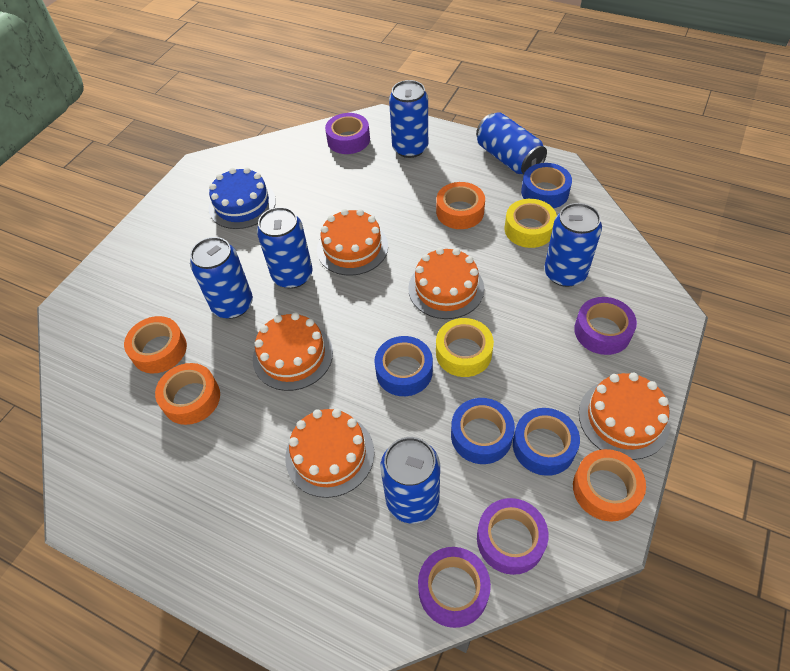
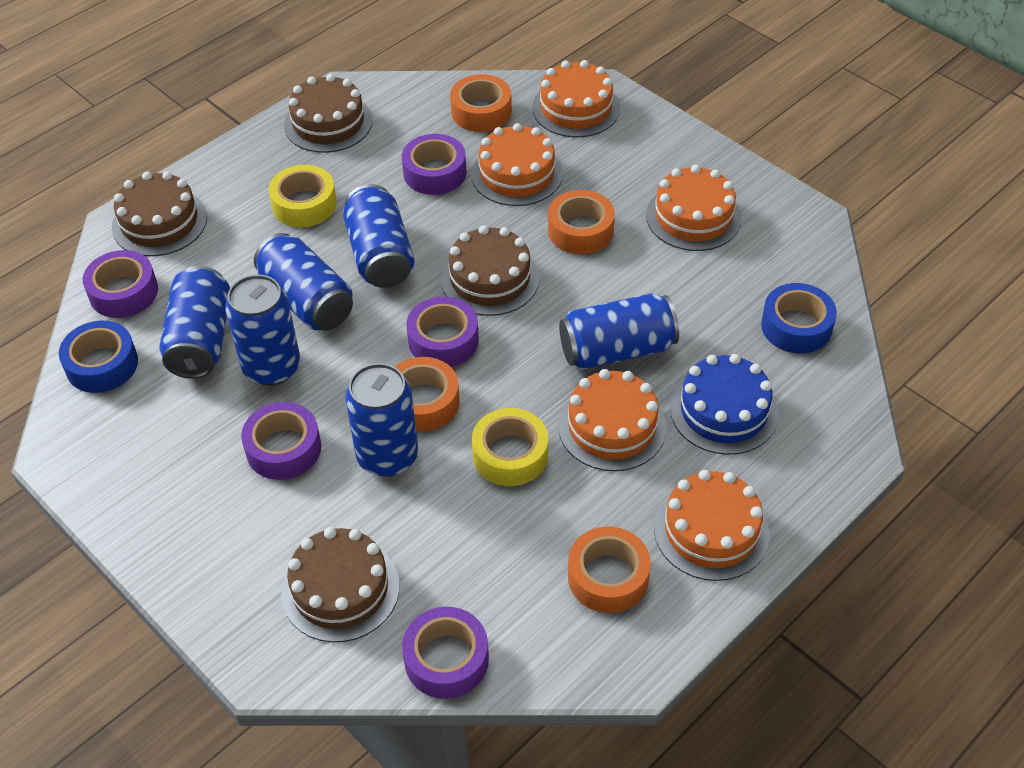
blue tape: 4 -> 2
brown cake: 0 -> 4
purple tape: 4 -> 5

